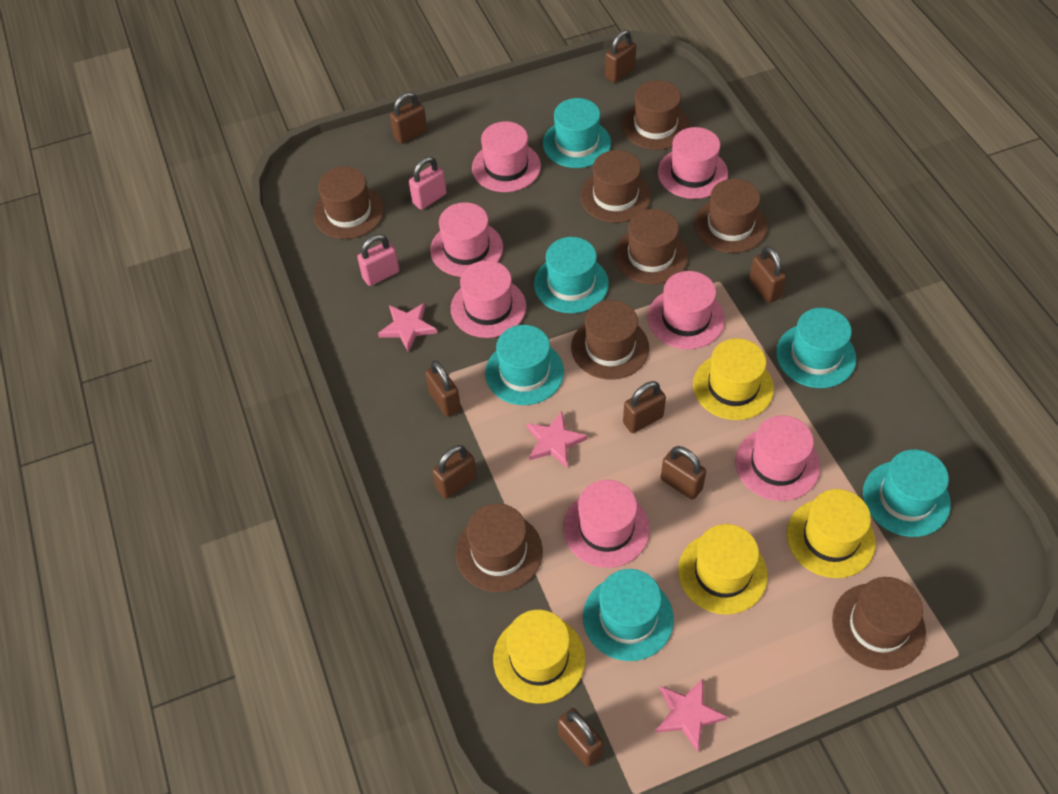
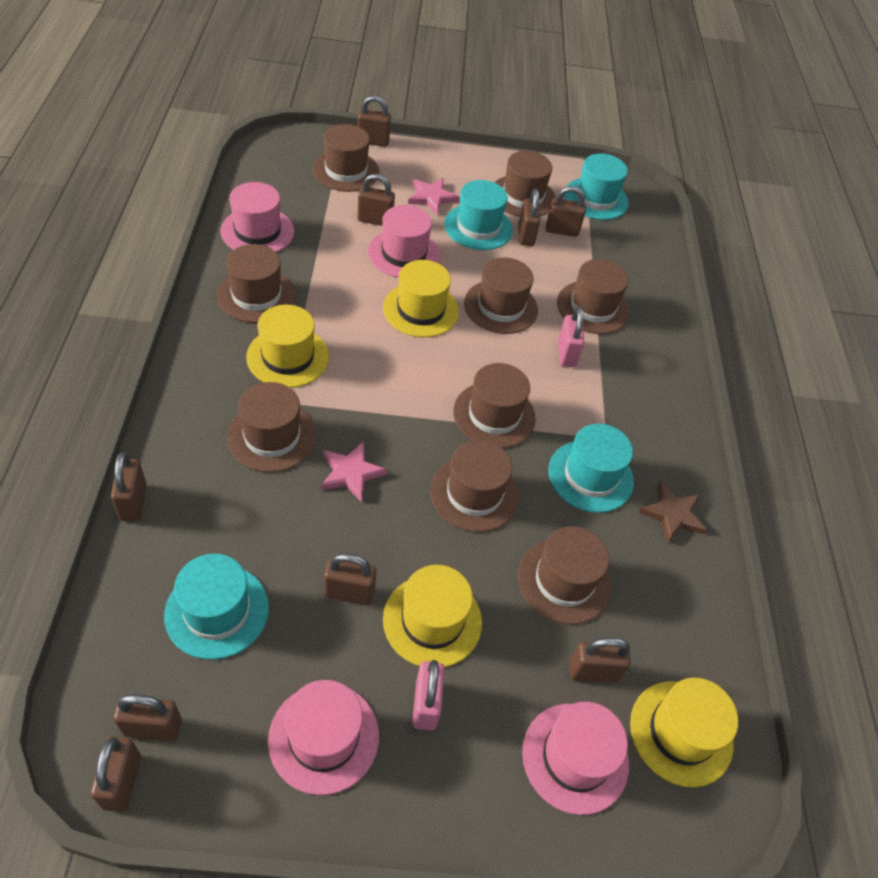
brown hat: 8 -> 9
brown padlock: 8 -> 9
brown star: 0 -> 1
pink hat: 7 -> 4
pink star: 3 -> 2
turquoise hat: 6 -> 4

